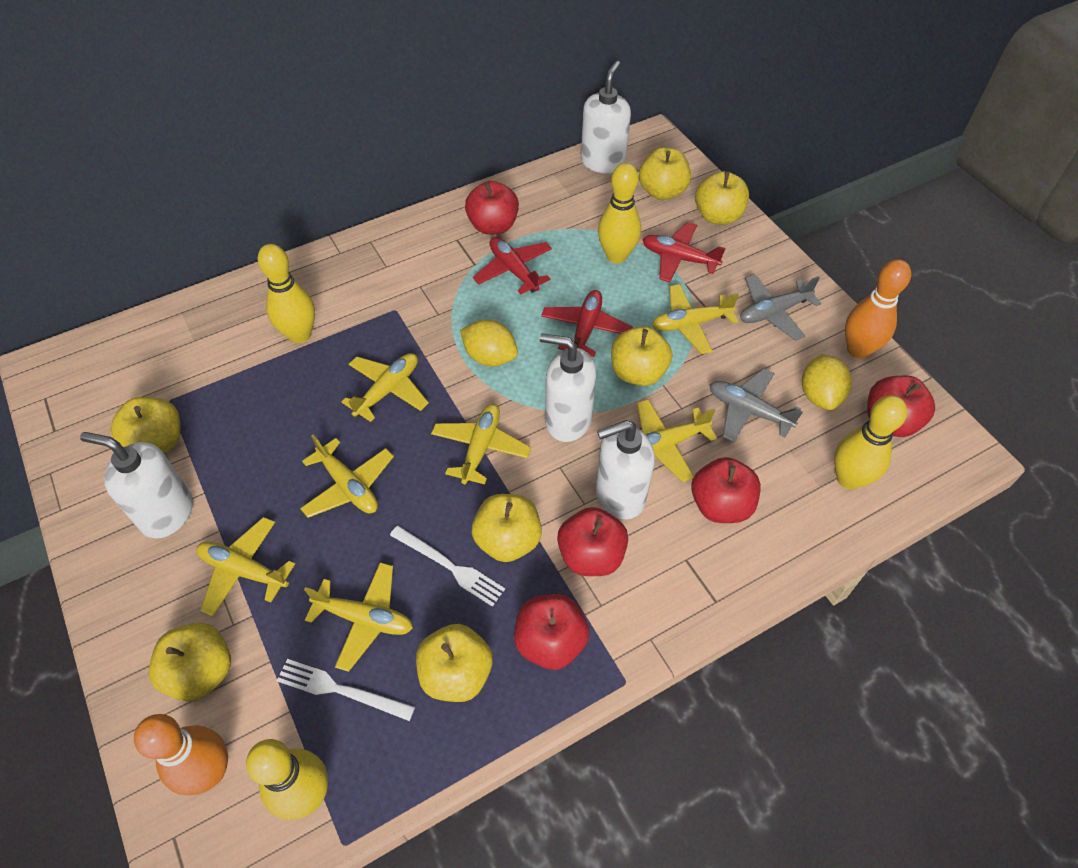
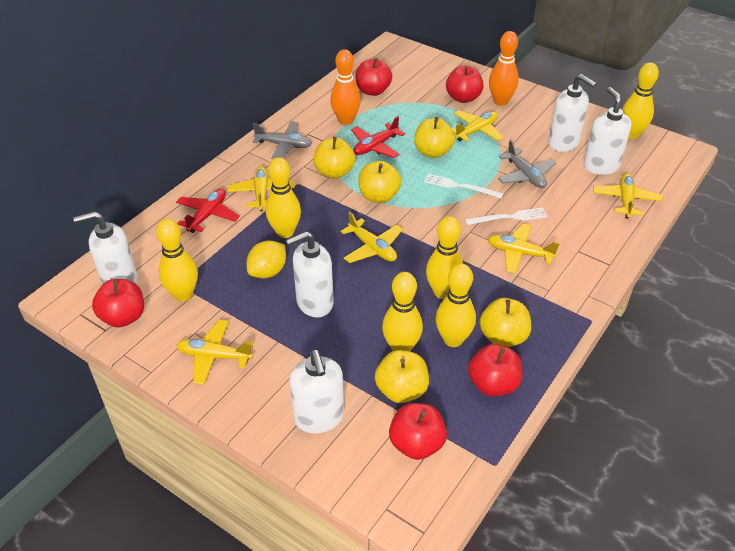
red plane: 3 -> 2
white soap dispenser: 4 -> 5
yellow apple: 7 -> 5
yellow bowling pin: 4 -> 6
yellow lemon: 2 -> 1
yellow plane: 7 -> 6

